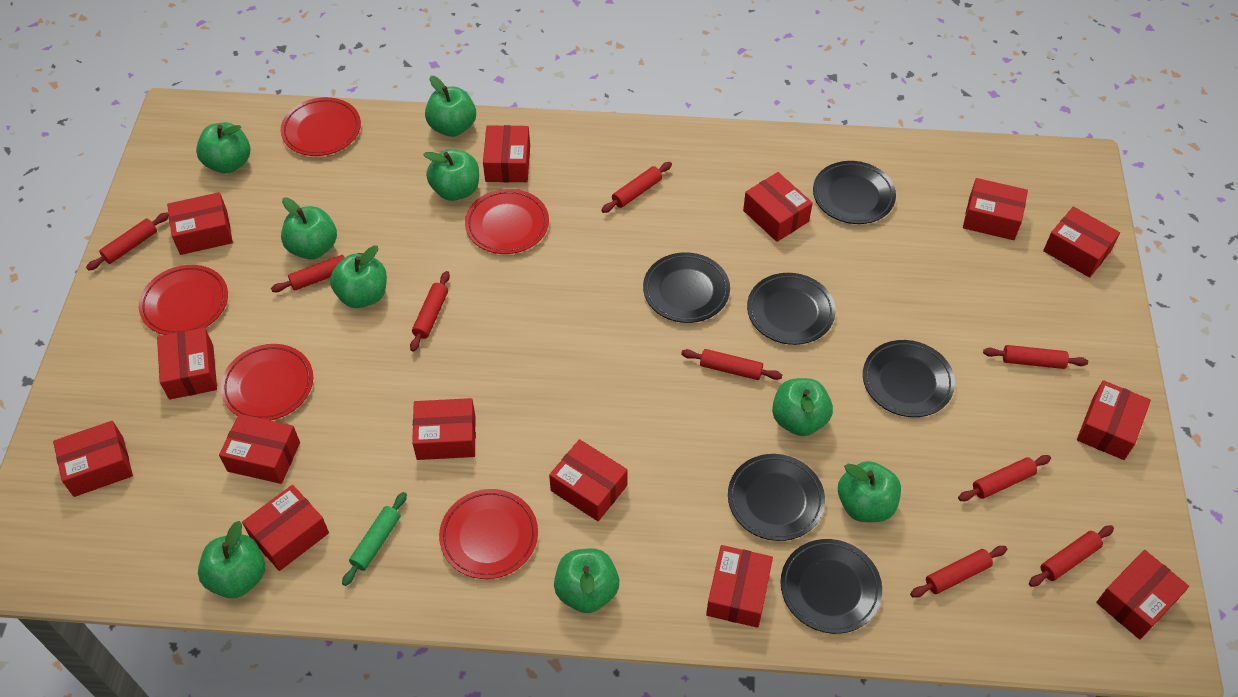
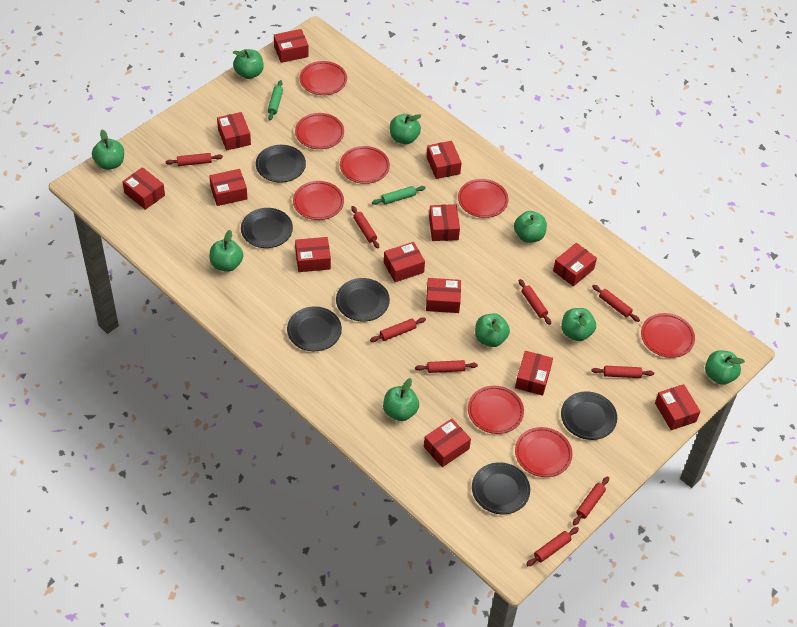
green rolling pin: 1 -> 2
red box: 14 -> 13
red plate: 5 -> 8

